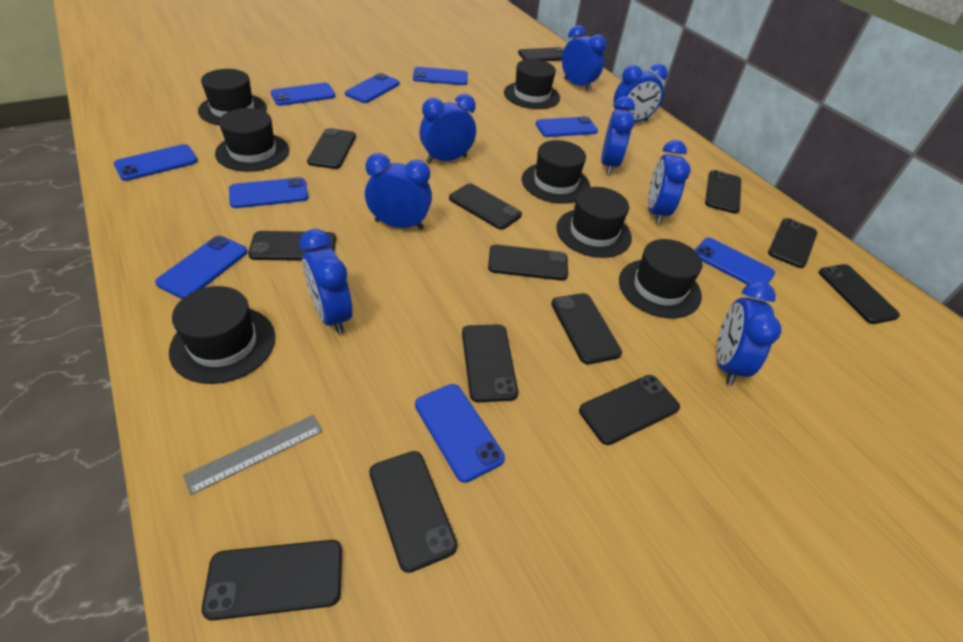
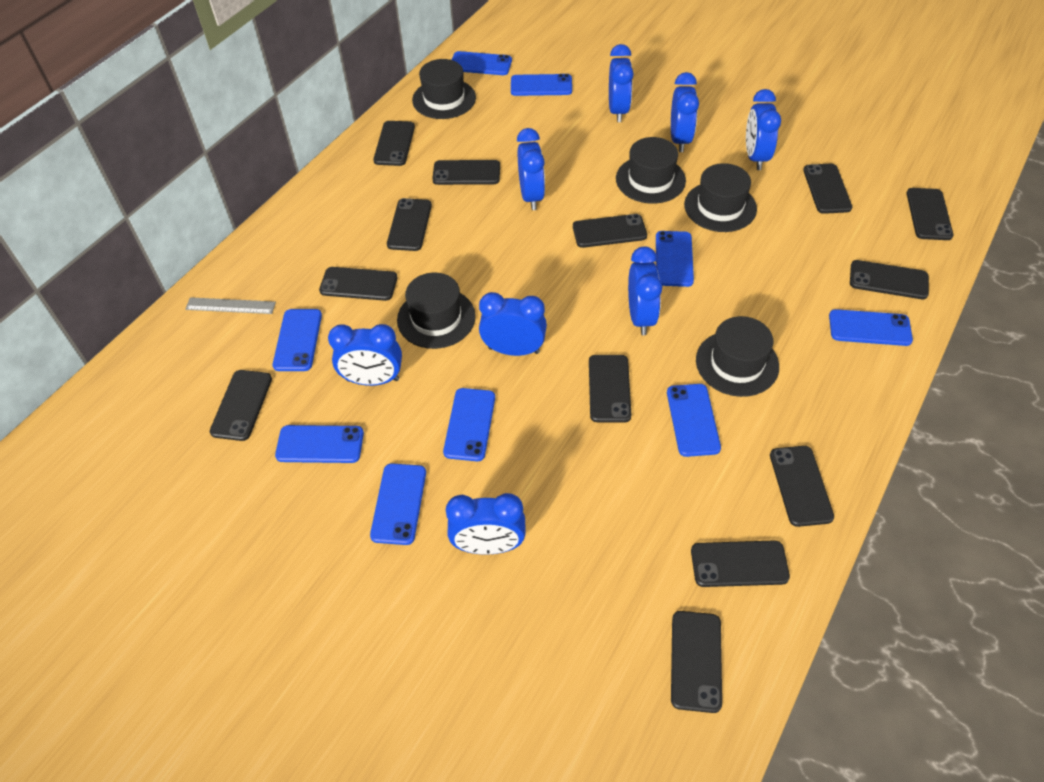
black hat: 7 -> 5

